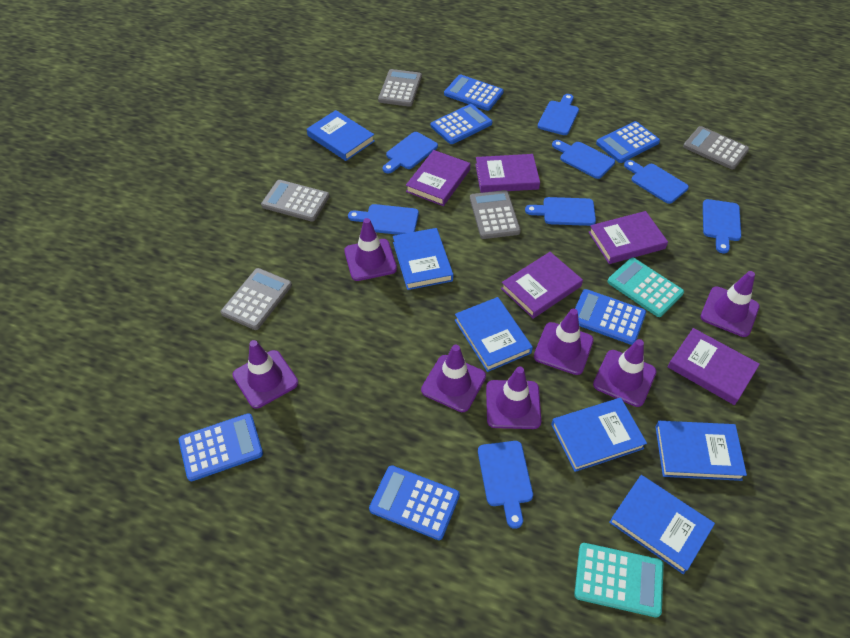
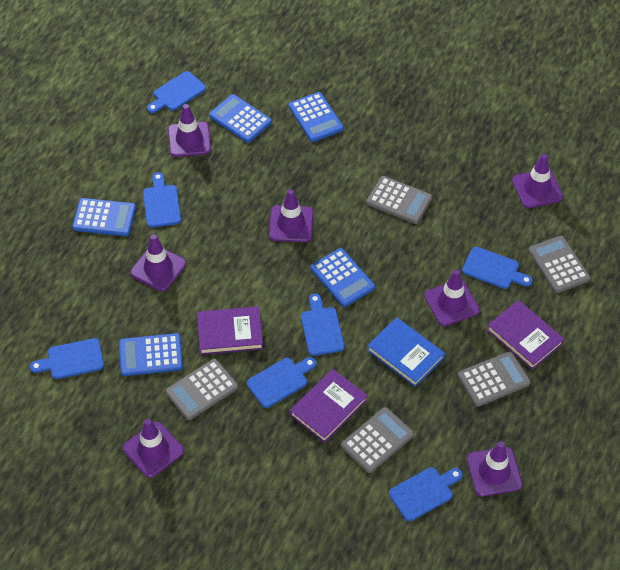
blue book: 6 -> 1
blue calculator: 6 -> 5
blue cutting board: 8 -> 7
purple book: 5 -> 3
turquoise calculator: 2 -> 0

